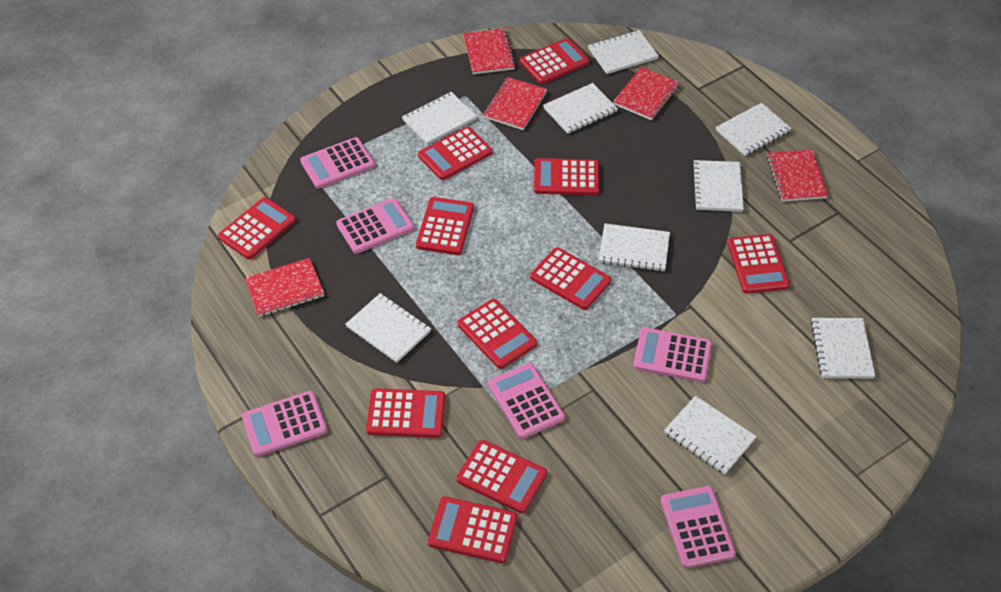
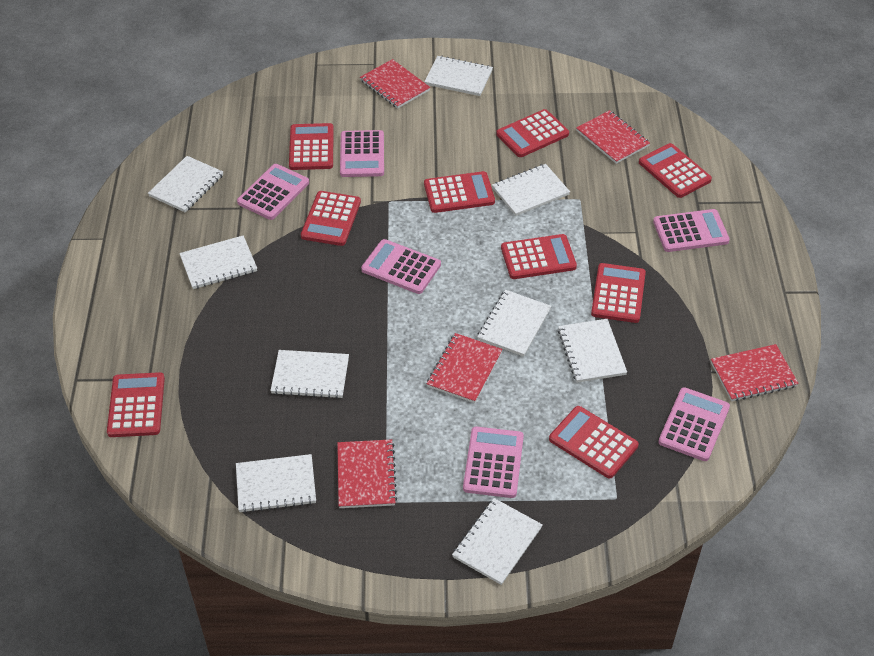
red calculator: 11 -> 9

